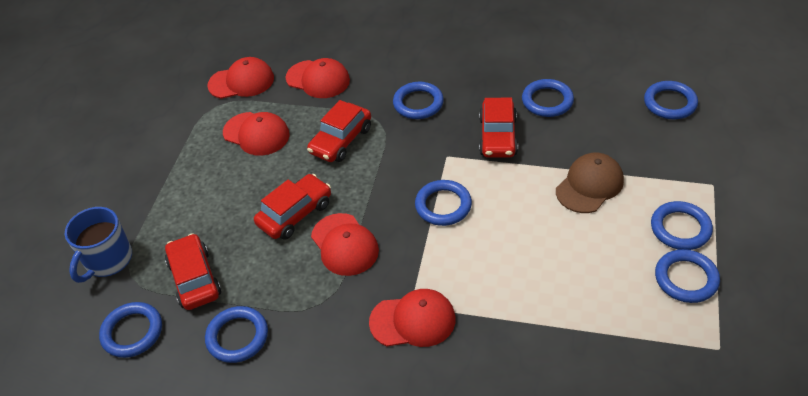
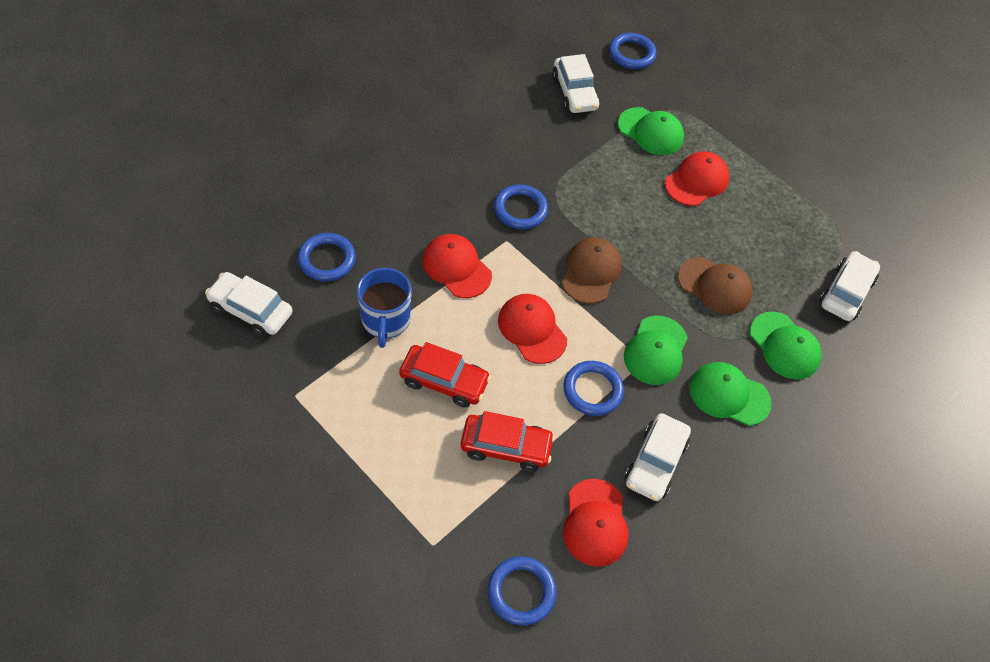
blue ring: 8 -> 5
brown cap: 1 -> 2
green cap: 0 -> 4
red cap: 5 -> 4
red car: 4 -> 2
white car: 0 -> 4

